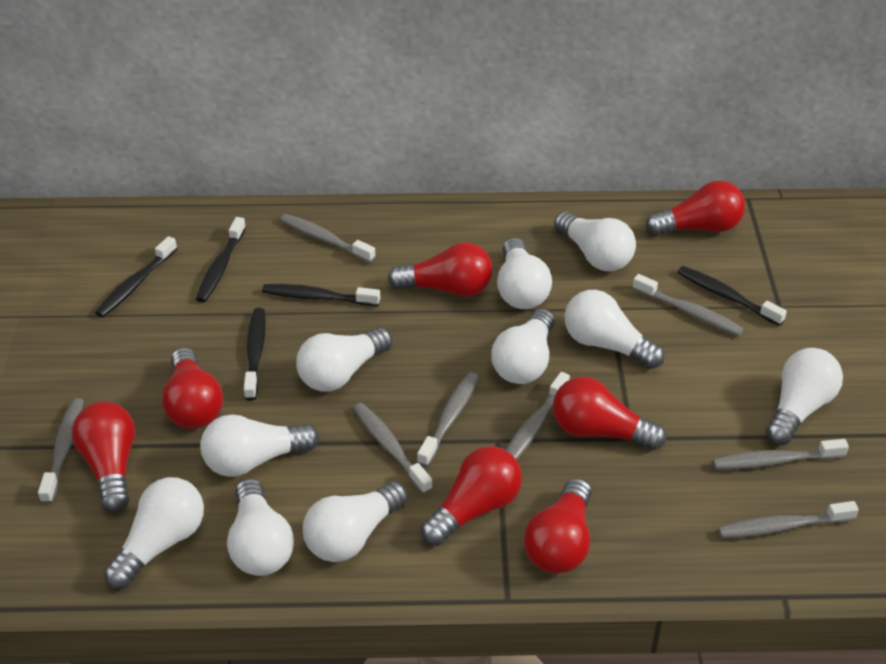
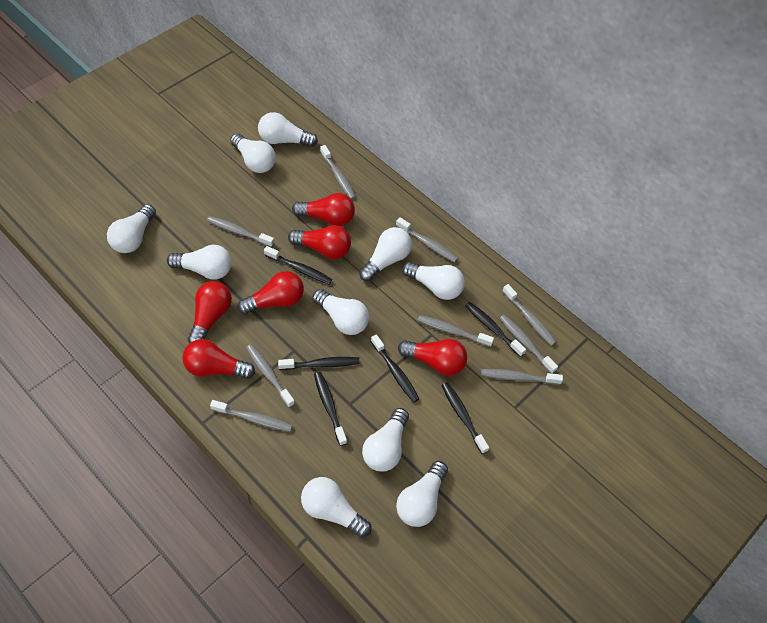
black toothbrush: 5 -> 6
grey toothbrush: 8 -> 9
red light bulb: 7 -> 6

